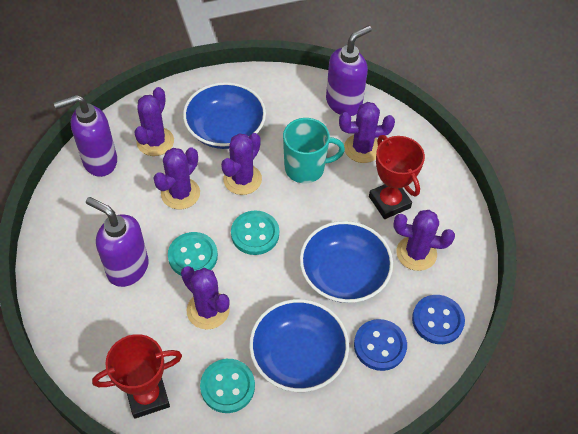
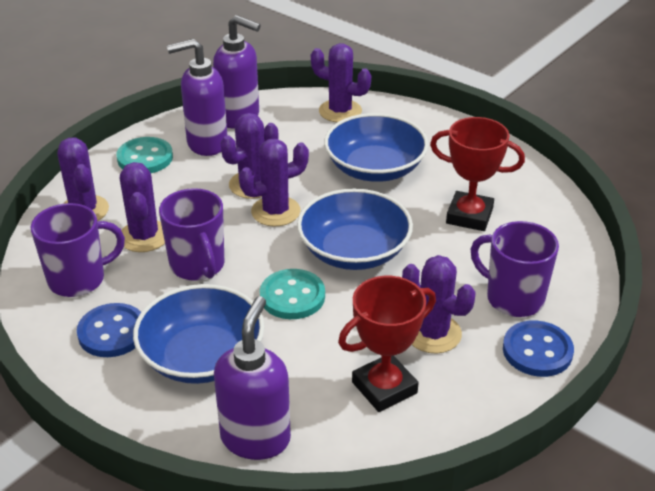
purple mug: 0 -> 3
turquoise button: 3 -> 2
turquoise mug: 1 -> 0

